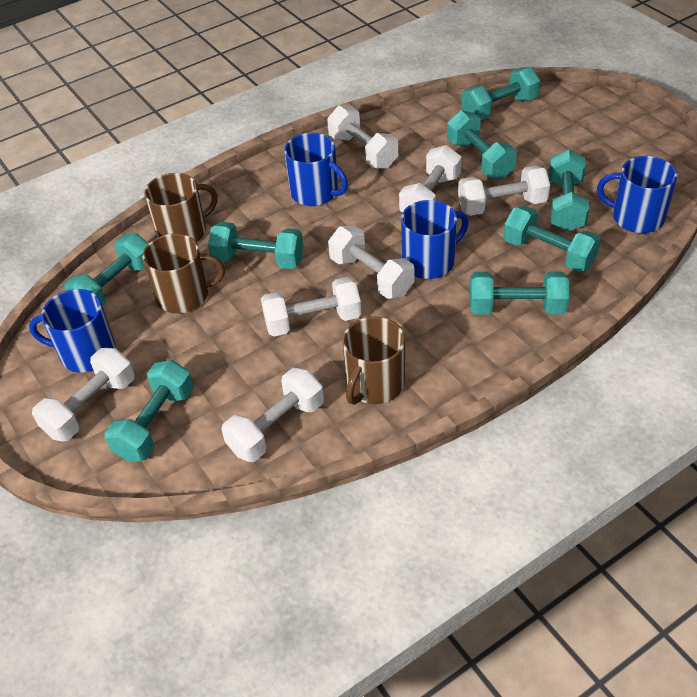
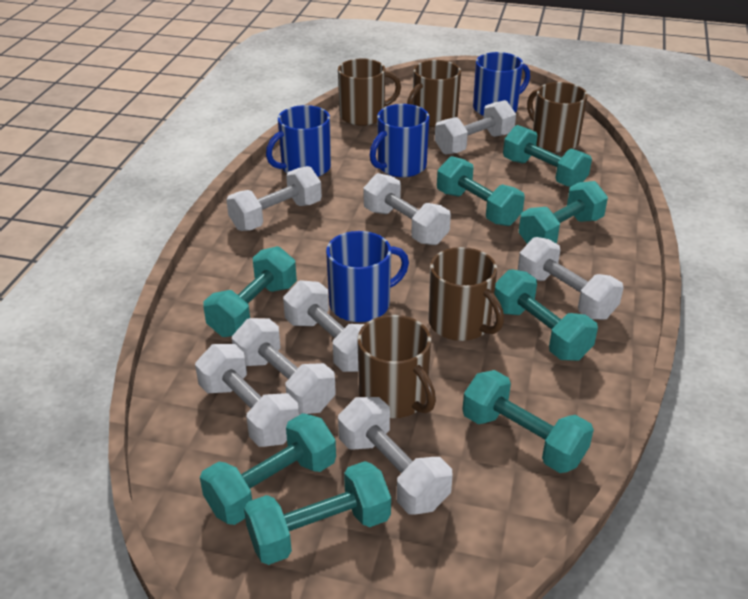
brown mug: 3 -> 5
white dumbbell: 7 -> 8

